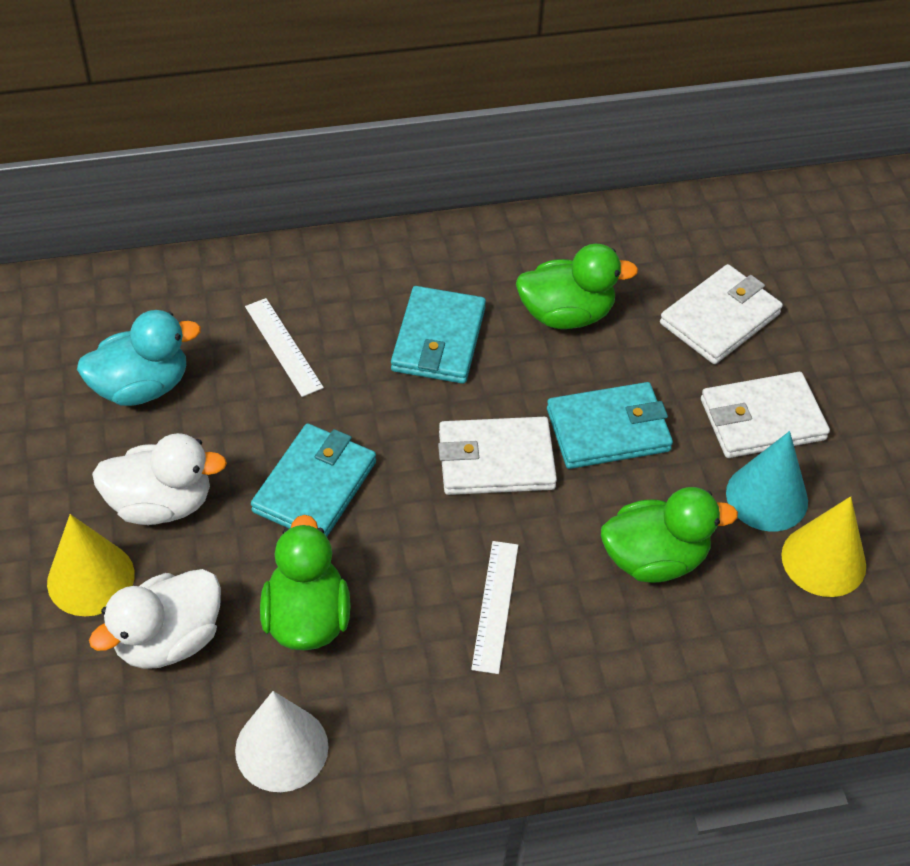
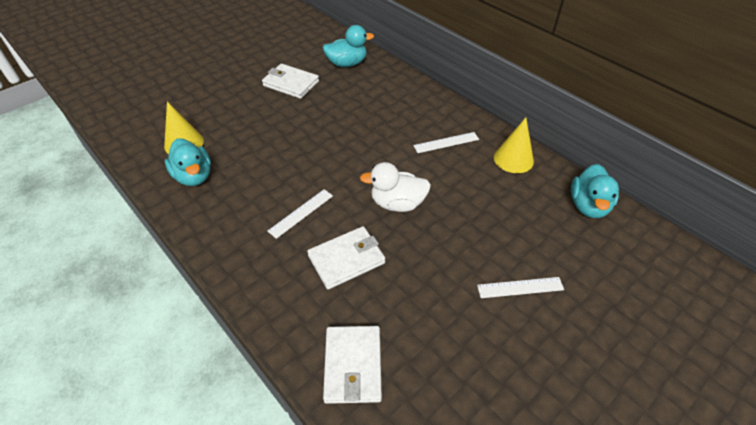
green duck: 3 -> 0
turquoise cone: 1 -> 0
turquoise duck: 1 -> 3
turquoise wallet: 3 -> 0
white cone: 1 -> 0
white duck: 2 -> 1
white ruler: 2 -> 3

